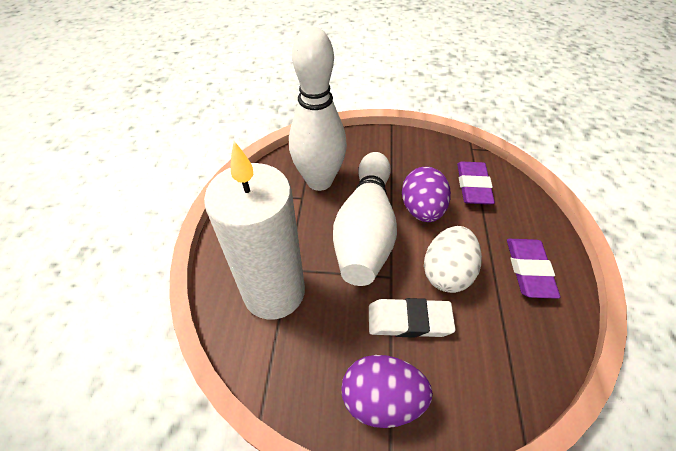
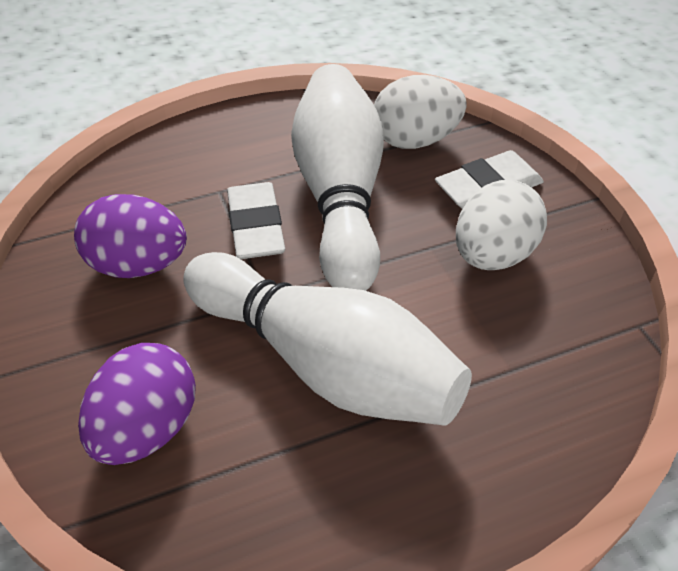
purple eraser: 2 -> 0
white candle: 1 -> 0
white egg: 1 -> 2
white eraser: 1 -> 2

